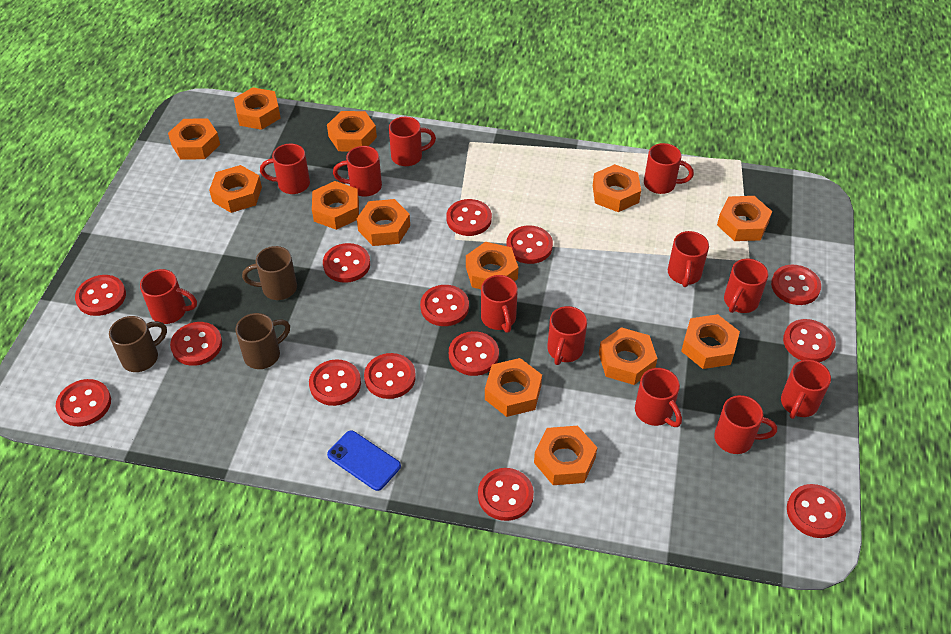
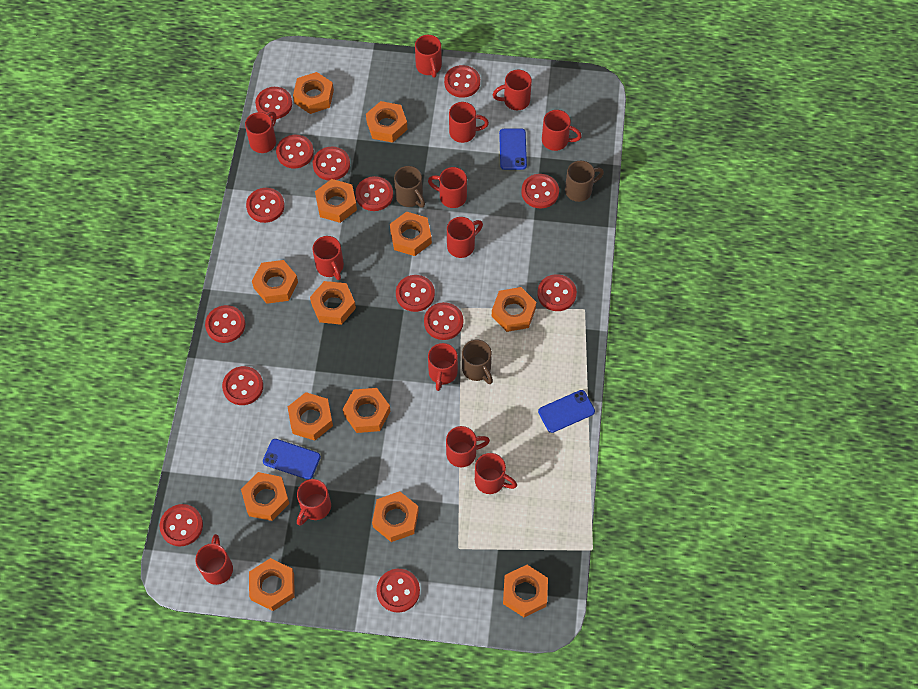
blue phone: 1 -> 3
red mug: 12 -> 13

